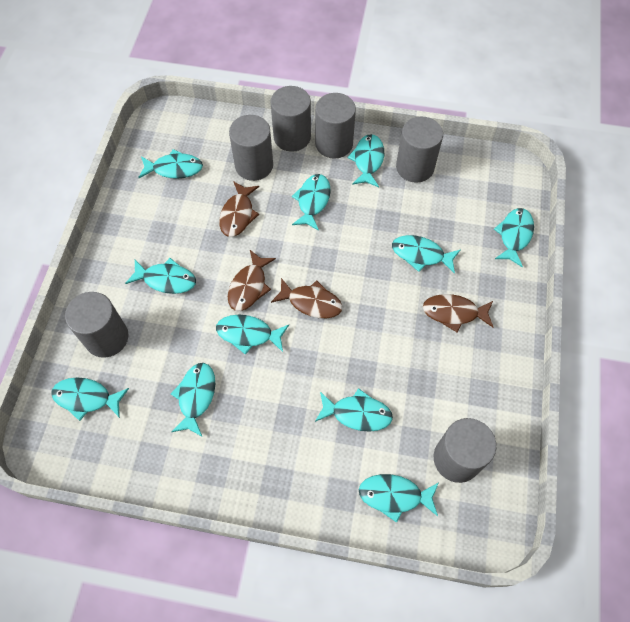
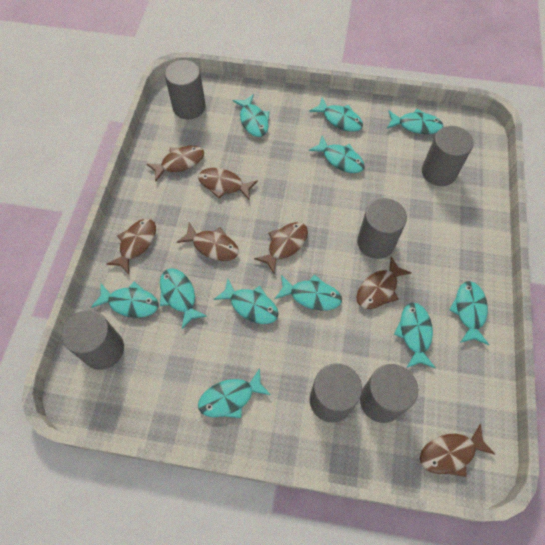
brown fish: 4 -> 7

